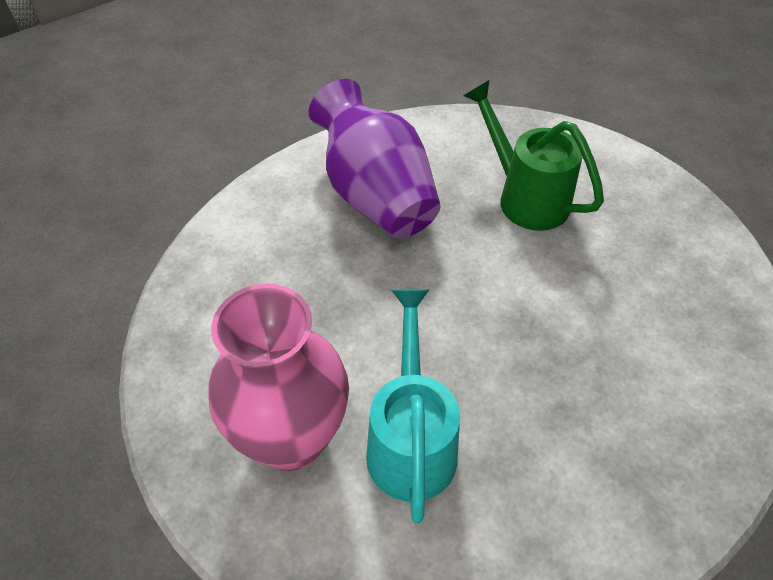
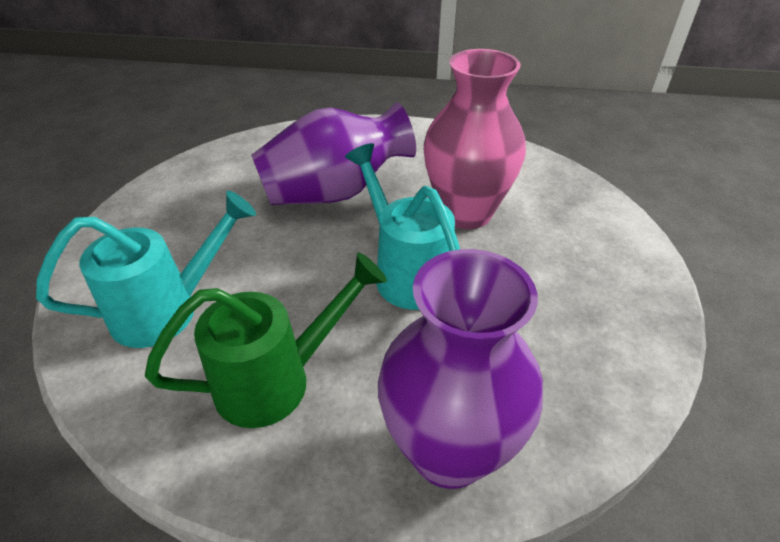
purple vase: 1 -> 2
turquoise watering can: 1 -> 2

